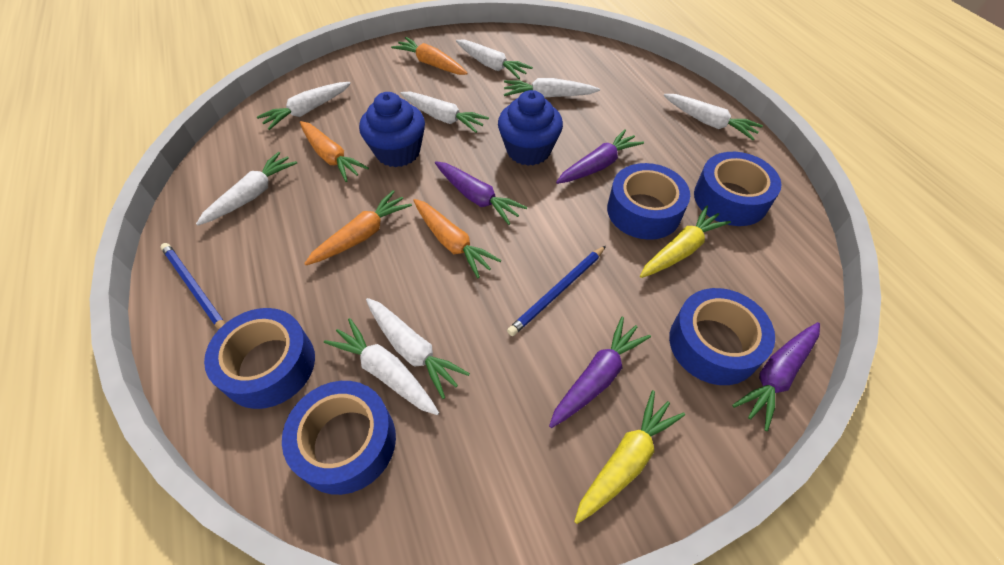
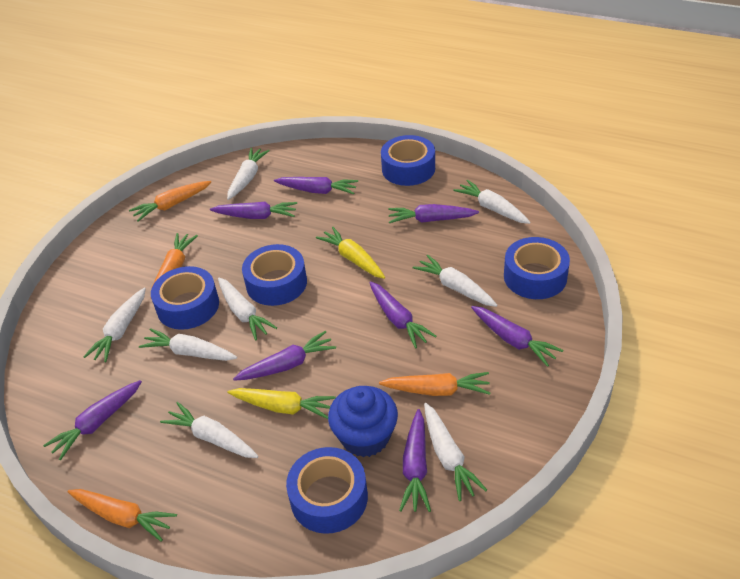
blue cupcake: 2 -> 1
blue pencil: 2 -> 0
purple carrot: 4 -> 8

